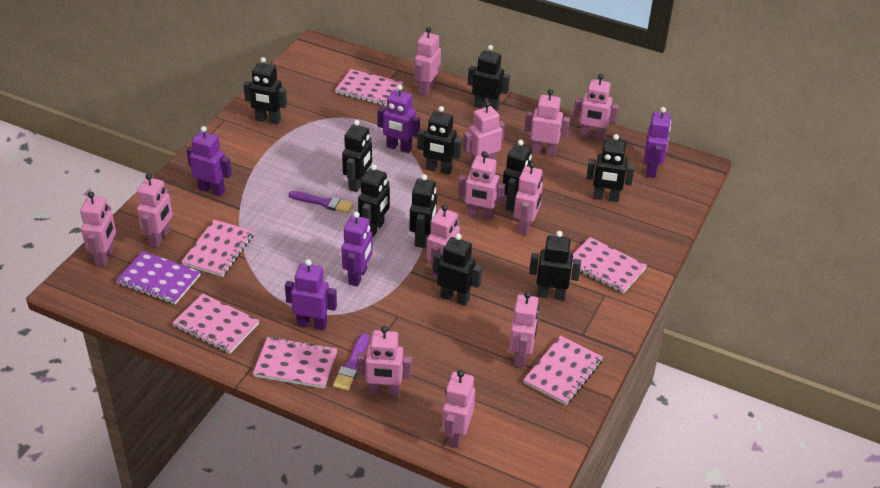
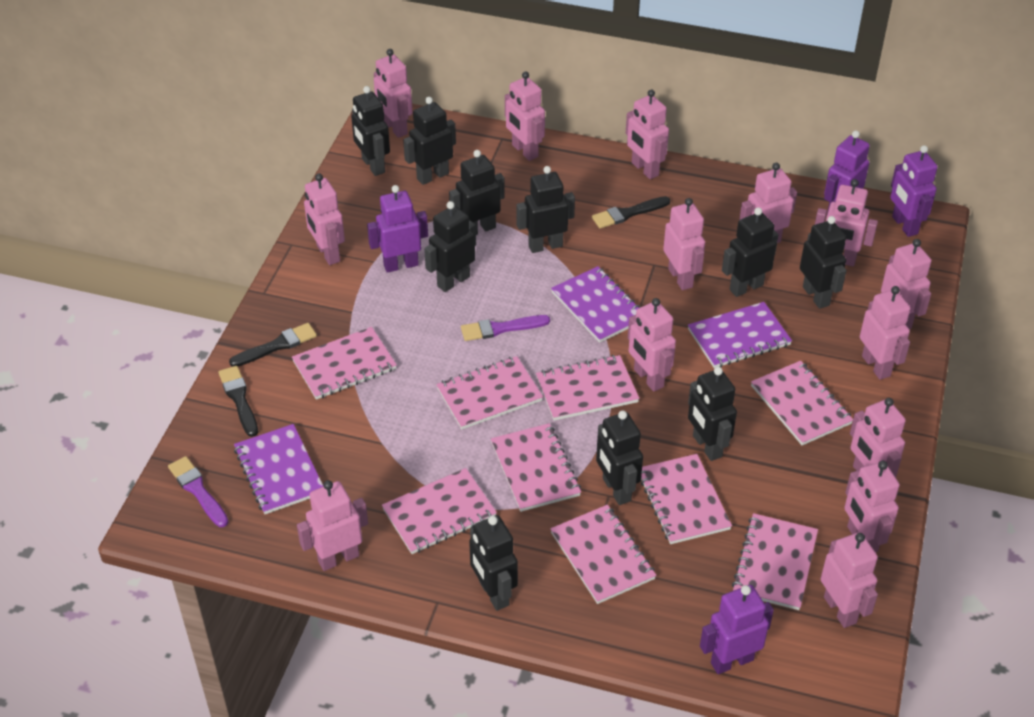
black brush: 0 -> 3
pink notebook: 6 -> 9
pink robot: 12 -> 14
purple notebook: 1 -> 3
purple robot: 5 -> 4

